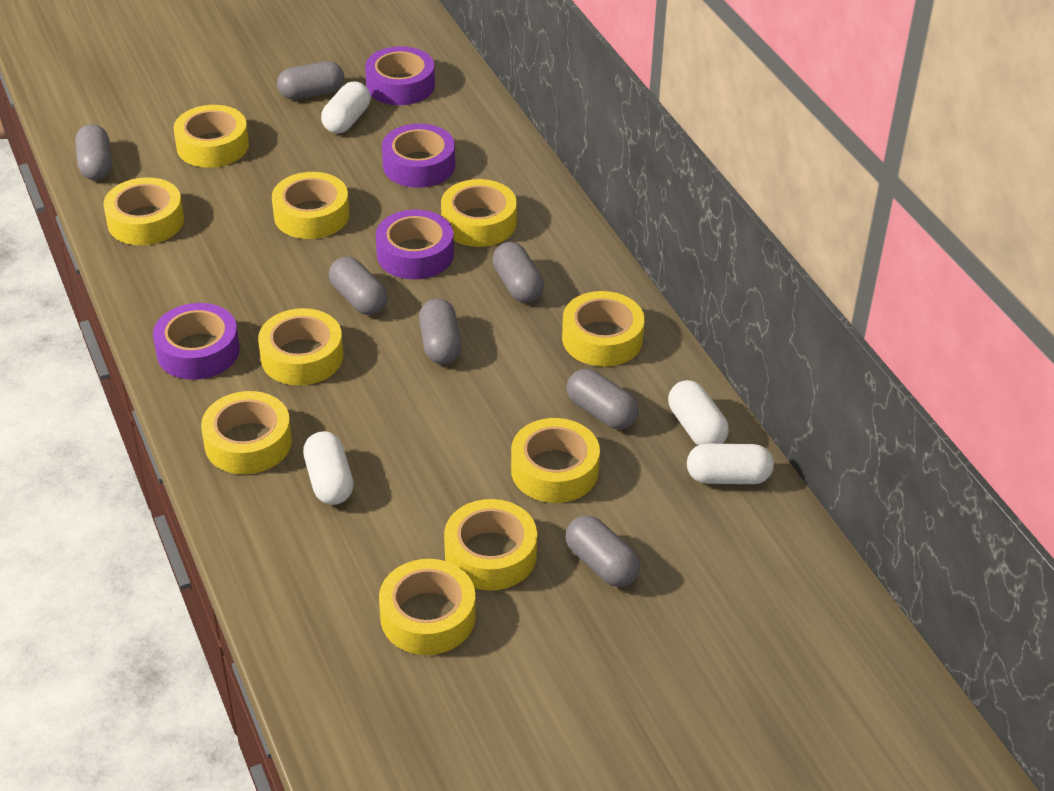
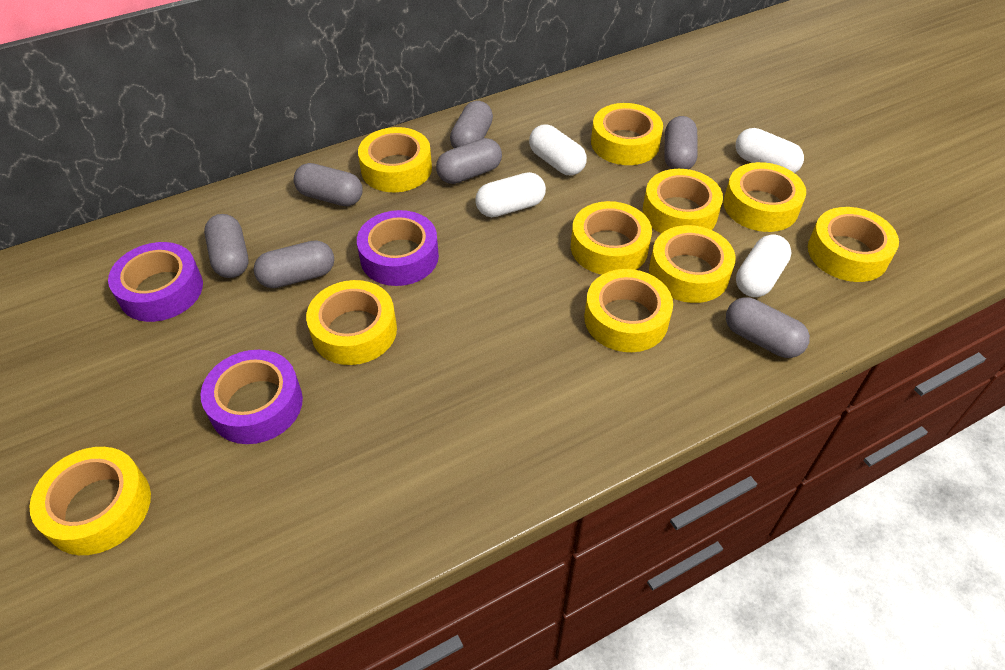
purple tape: 4 -> 3

